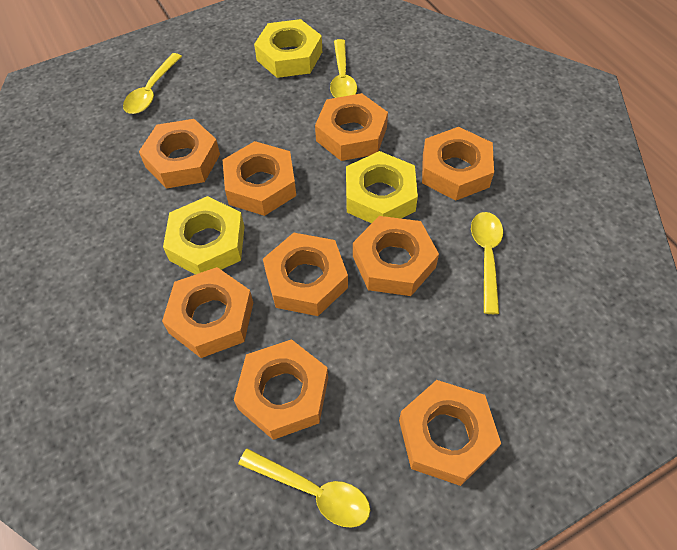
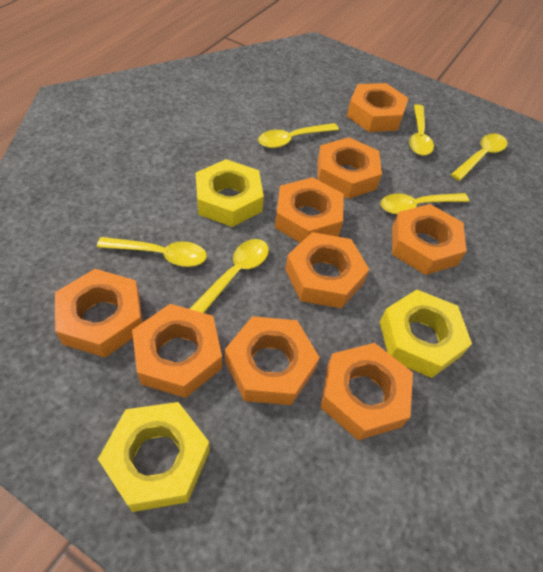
yellow spoon: 4 -> 6

